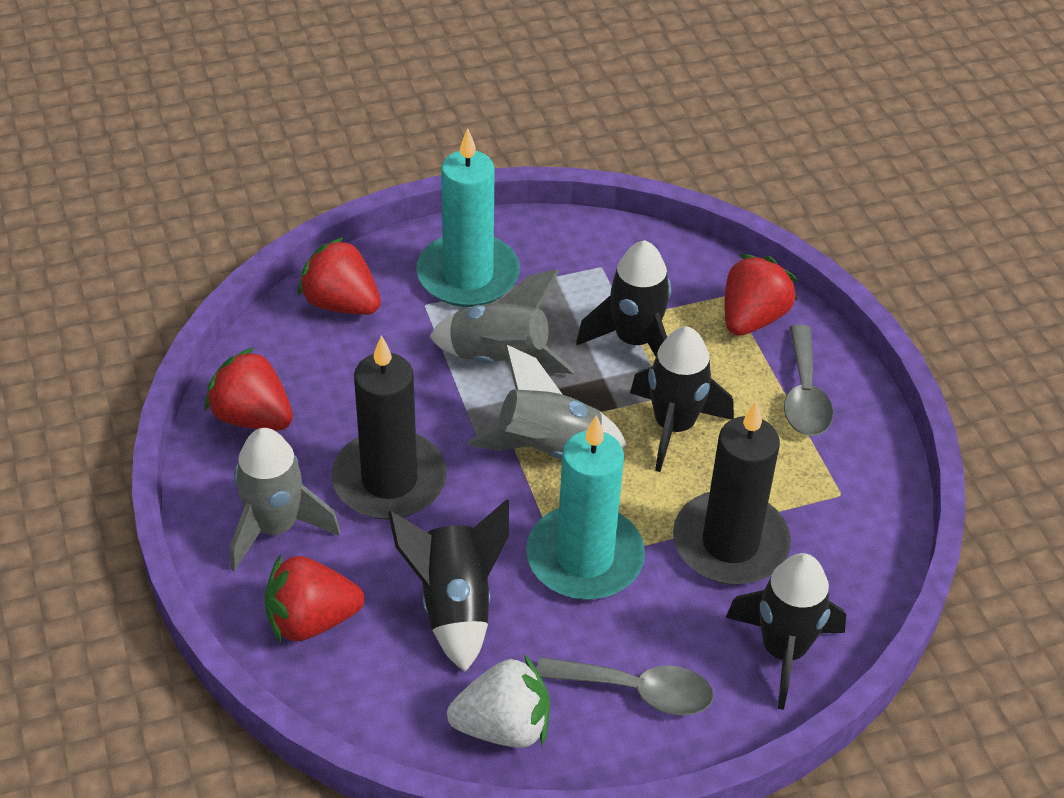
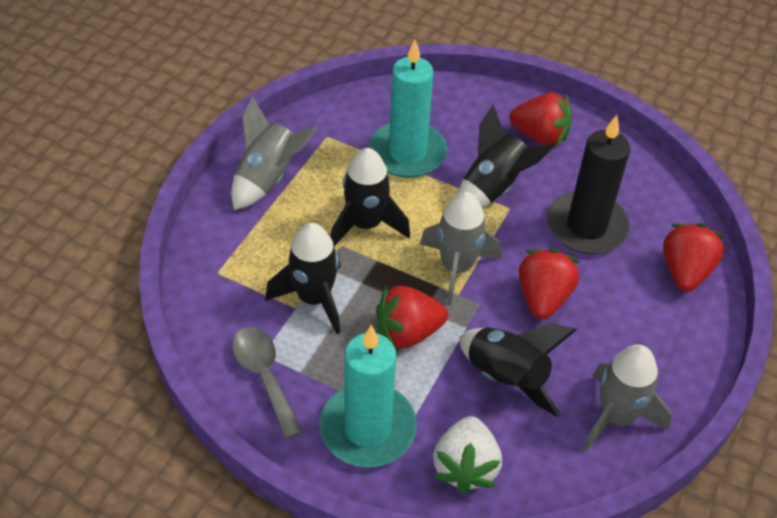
black candle: 2 -> 1
grey spoon: 2 -> 1

